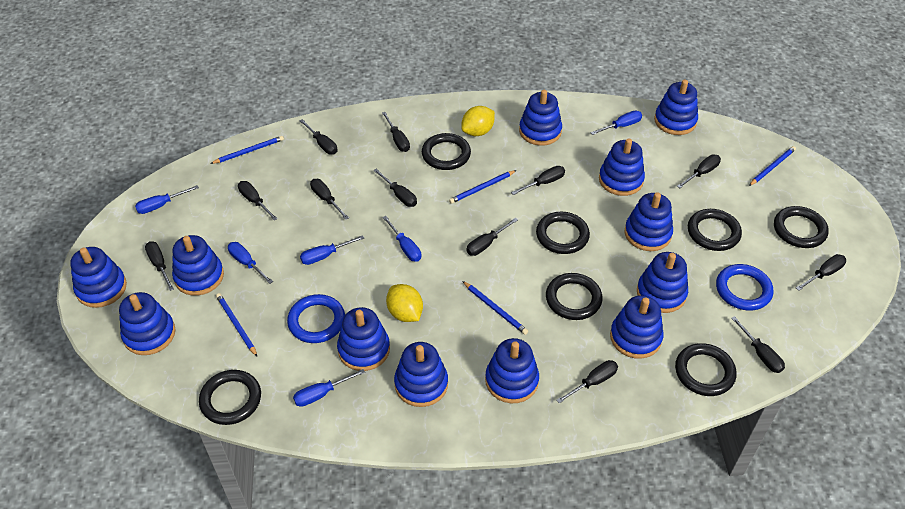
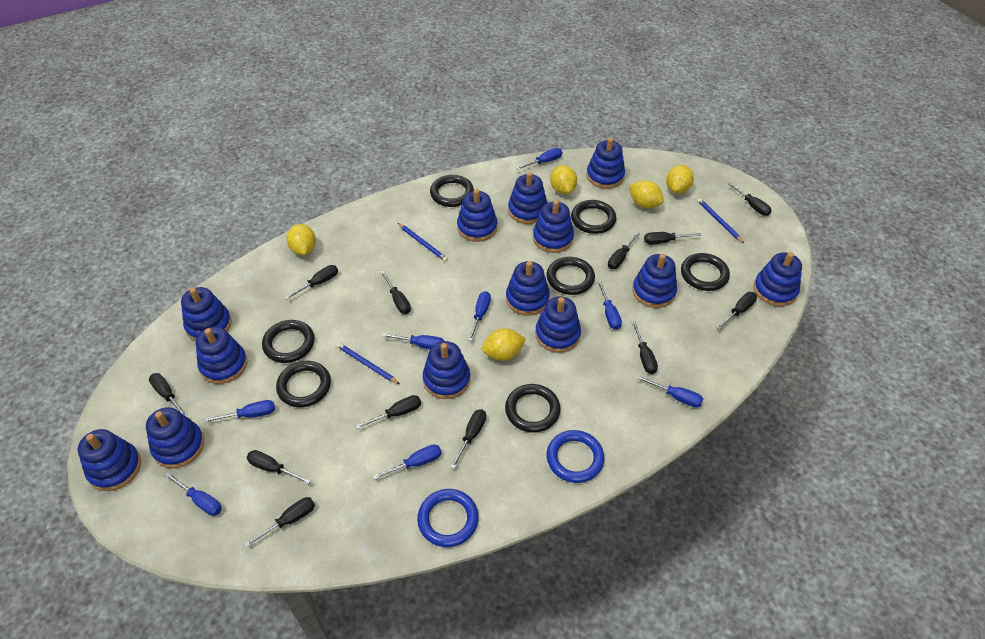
blue pencil: 5 -> 3
blue screwdriver: 6 -> 8
blue stacking toy: 12 -> 13
yellow lemon: 2 -> 5

